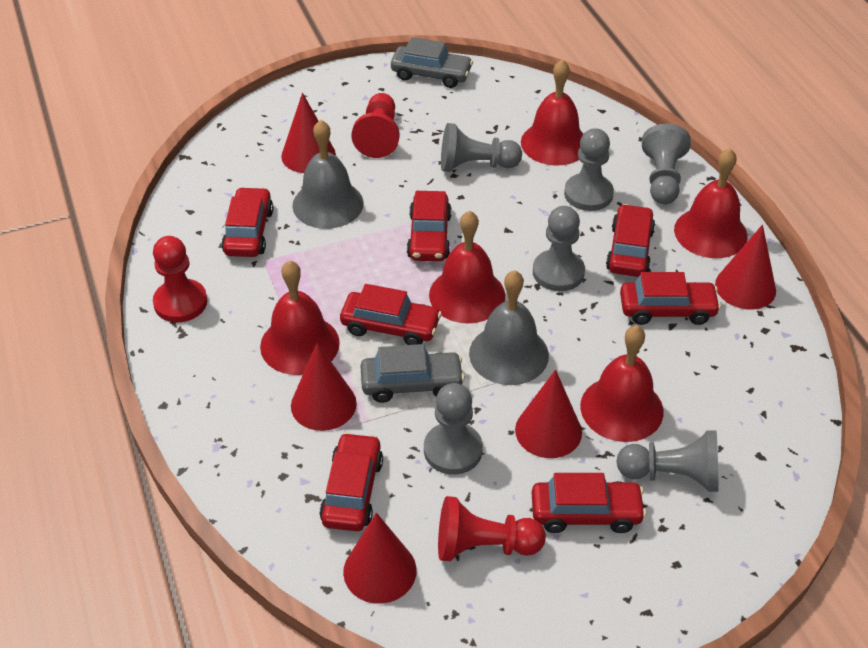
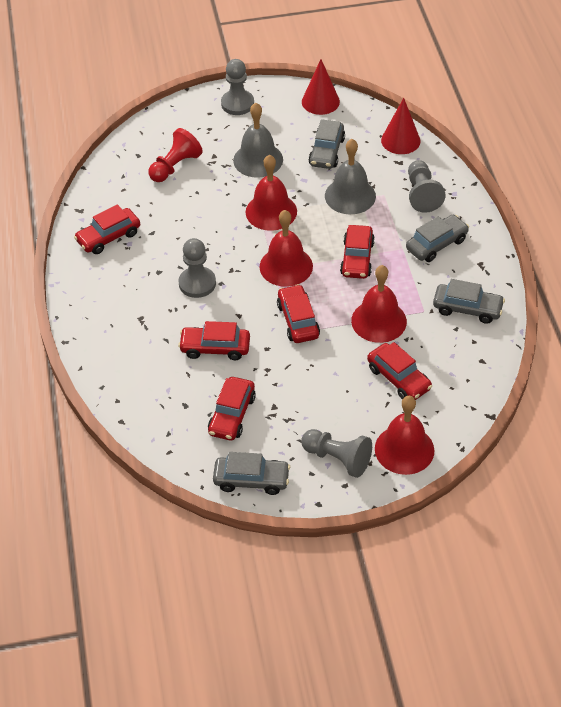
grey car: 2 -> 4
grey pawn: 6 -> 4
red bell: 5 -> 4
red car: 7 -> 6
red cone: 5 -> 2
red pawn: 3 -> 1

